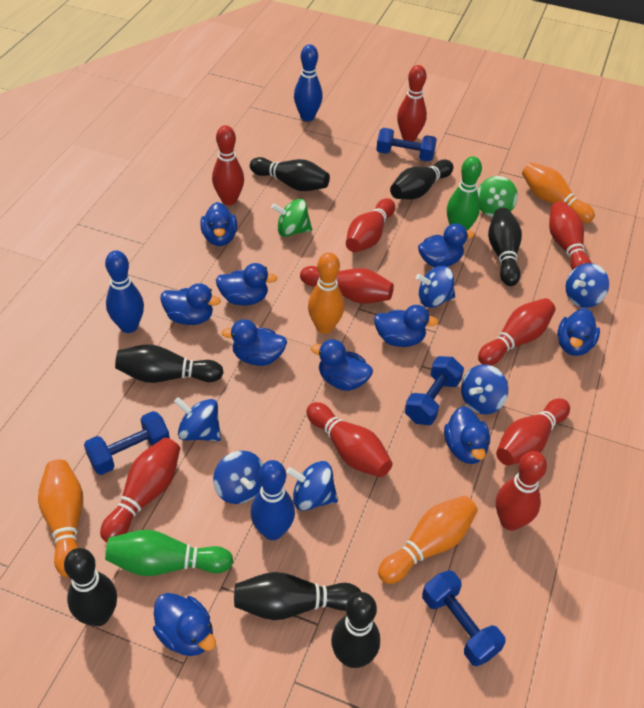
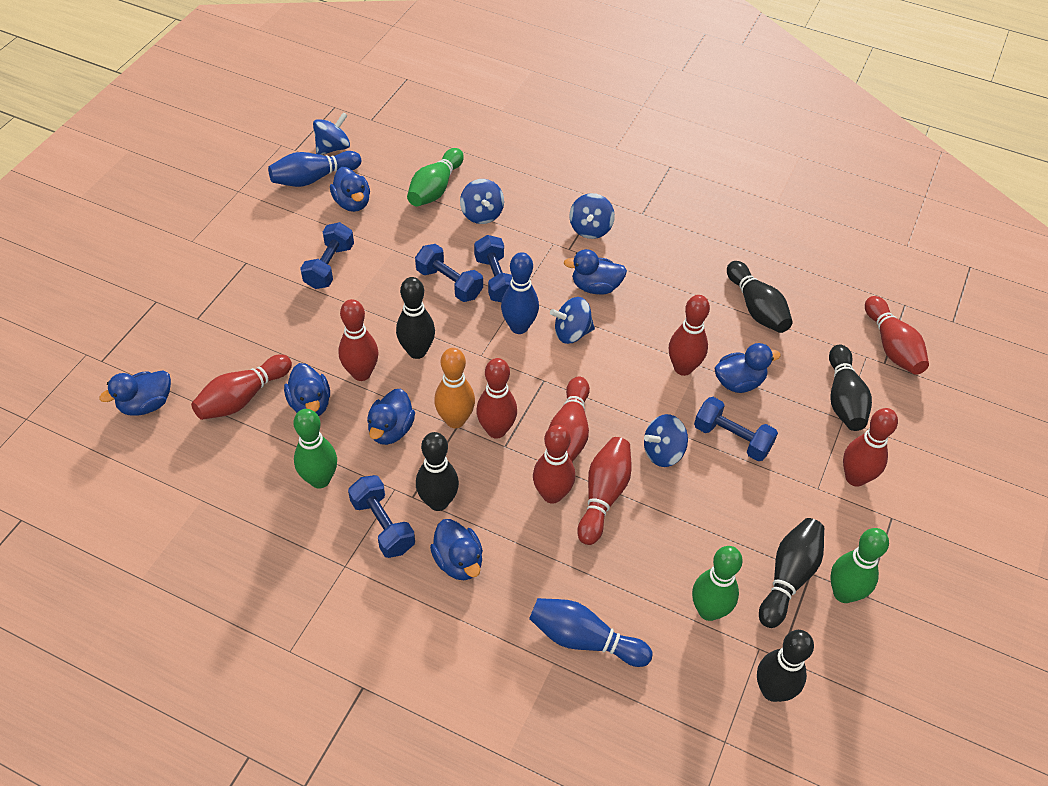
black bowling pin: 7 -> 6
blue duck: 10 -> 7
blue dumbbell: 4 -> 5
blue spinning top: 6 -> 5
green bowling pin: 2 -> 4
green spinning top: 2 -> 0
orange bowling pin: 4 -> 1
red bowling pin: 10 -> 9

